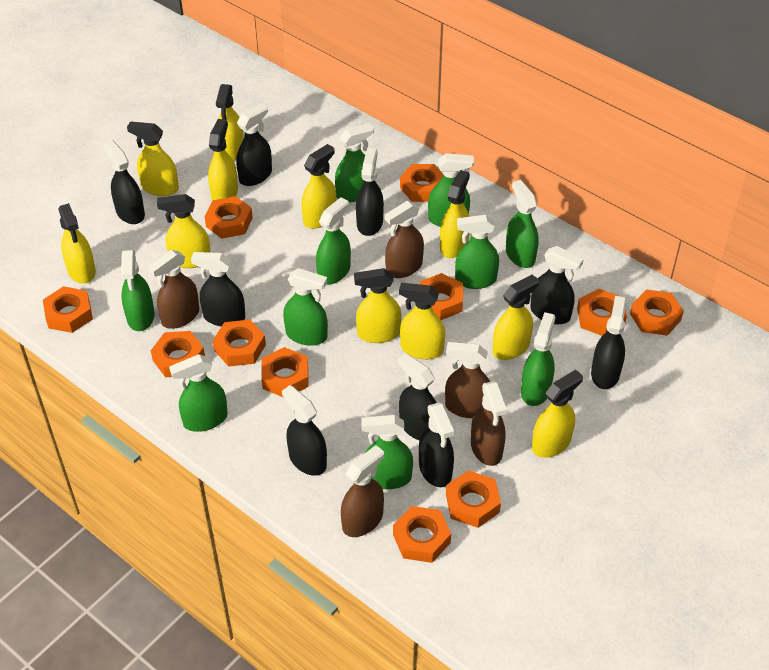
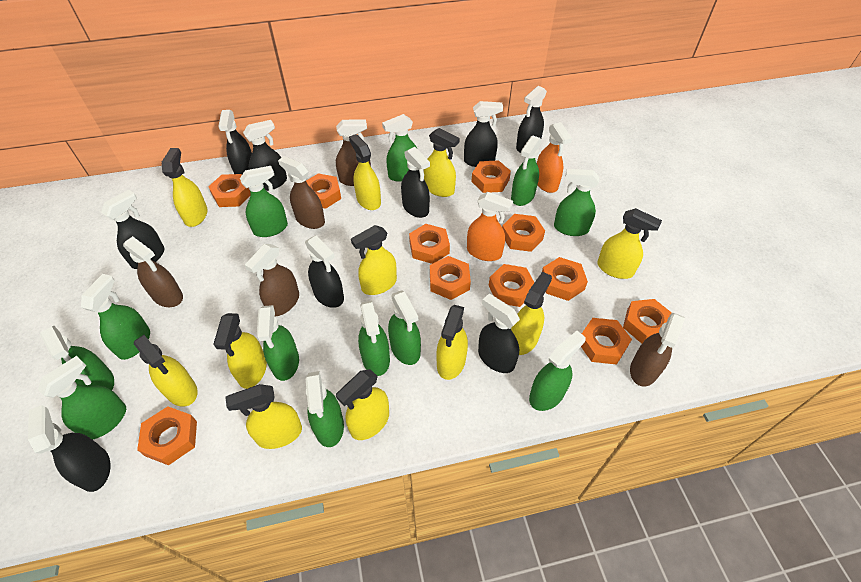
green spray bottle: 10 -> 12
orange spray bottle: 0 -> 2

